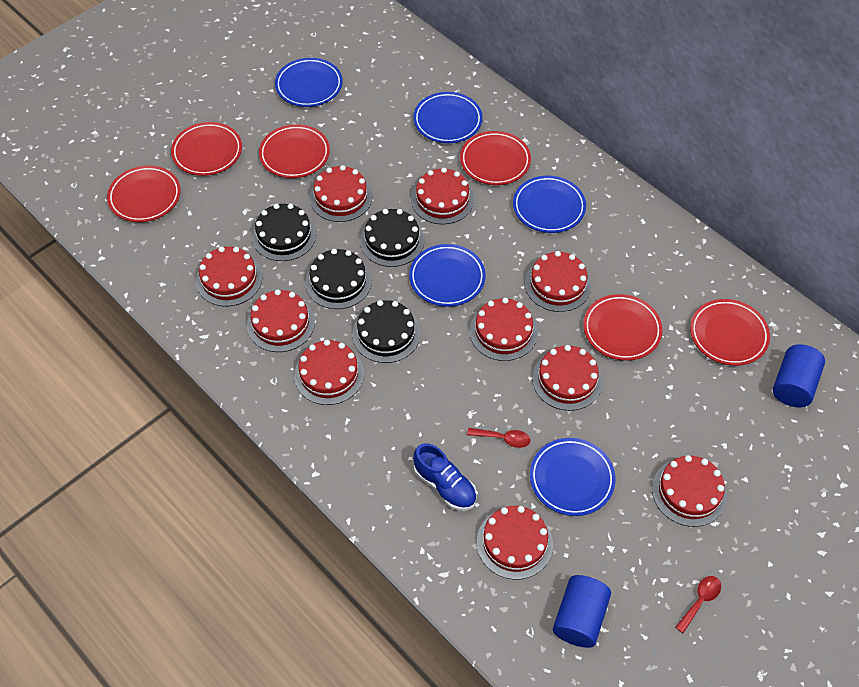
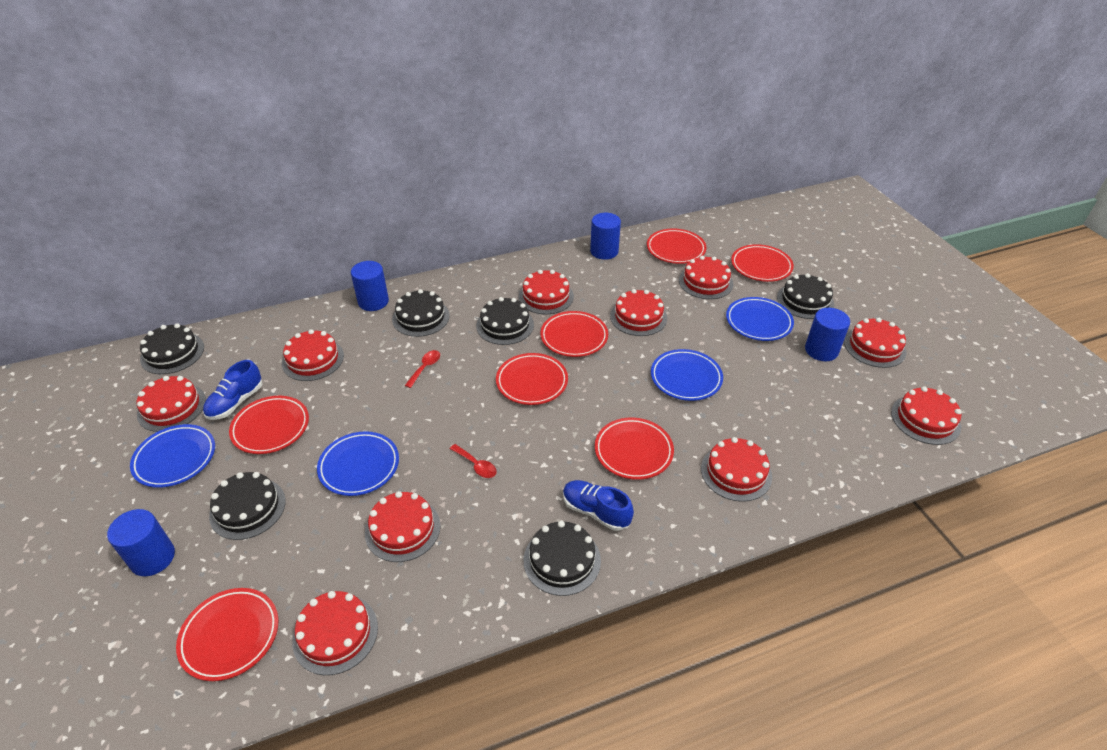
black cake: 4 -> 6
blue cylinder: 2 -> 4
blue plate: 5 -> 4
blue shoe: 1 -> 2
red plate: 6 -> 7

